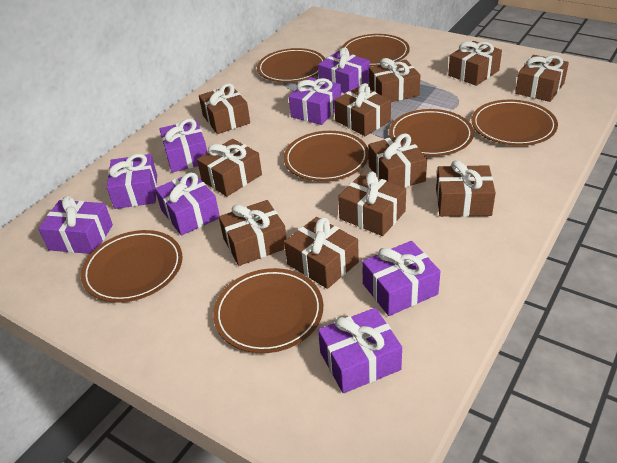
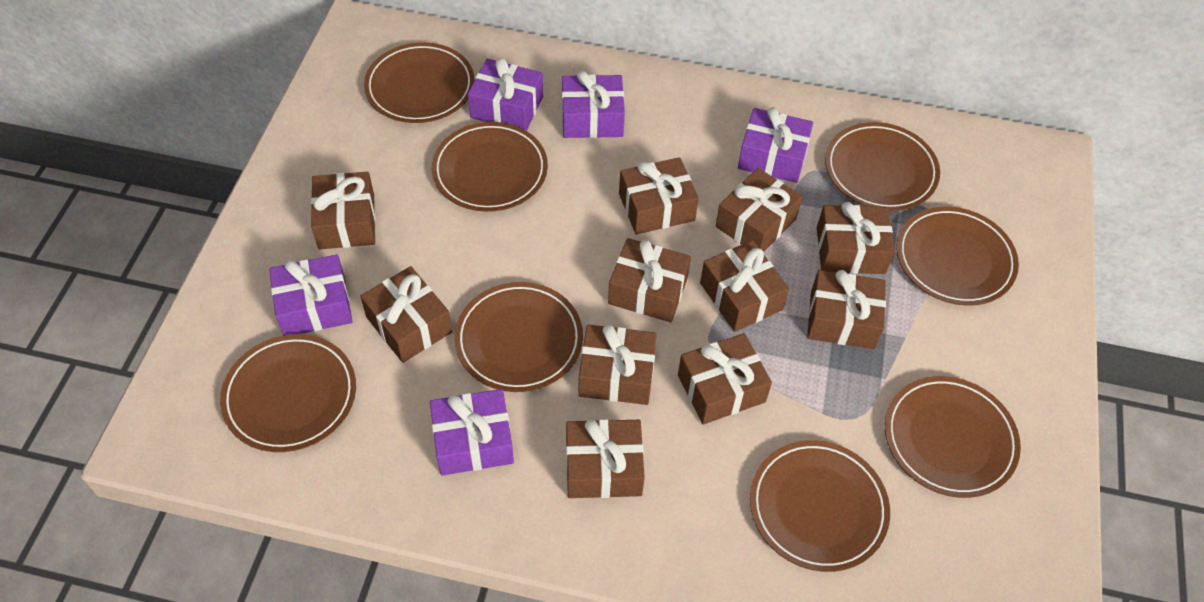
brown plate: 7 -> 8
purple gift: 8 -> 5

